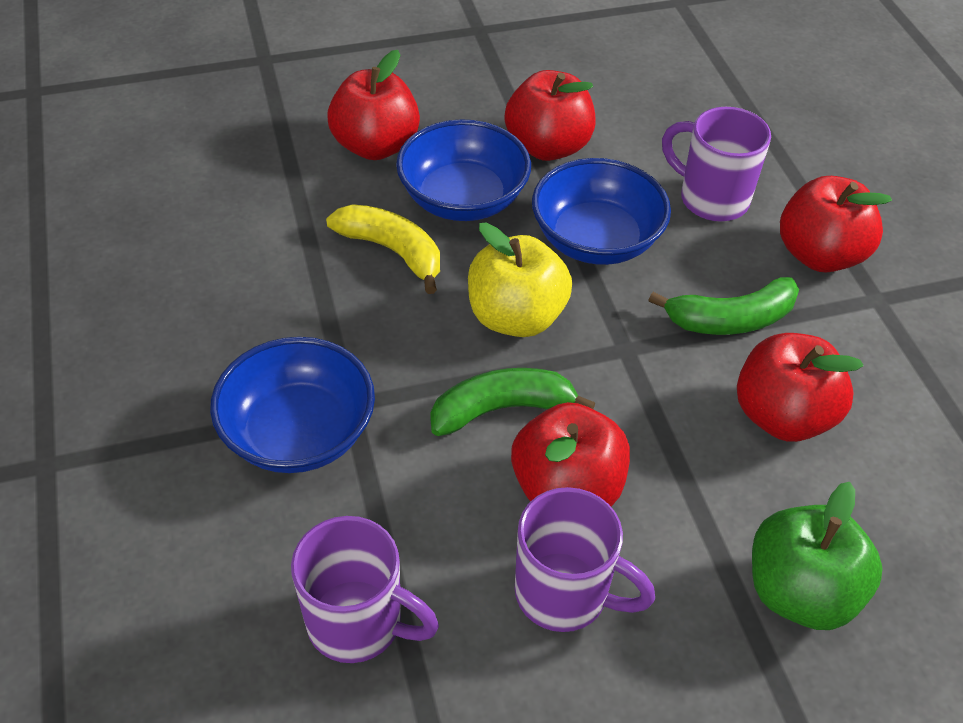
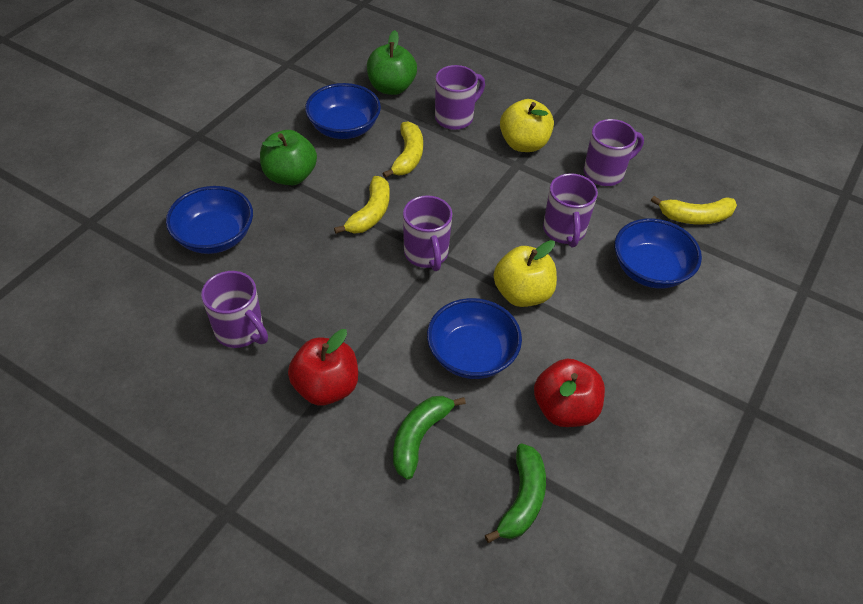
blue bowl: 3 -> 4
green apple: 1 -> 2
purple mug: 3 -> 5
red apple: 5 -> 2
yellow apple: 1 -> 2
yellow banana: 1 -> 3

